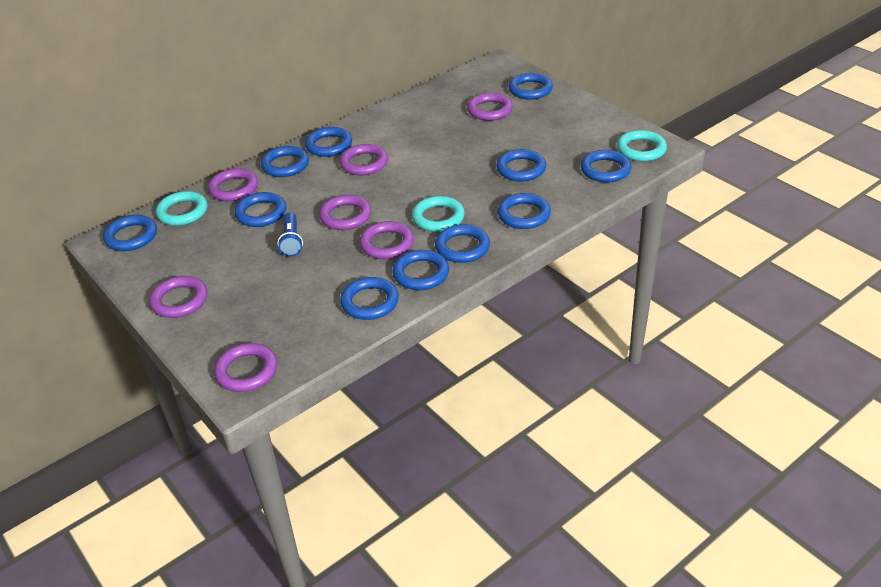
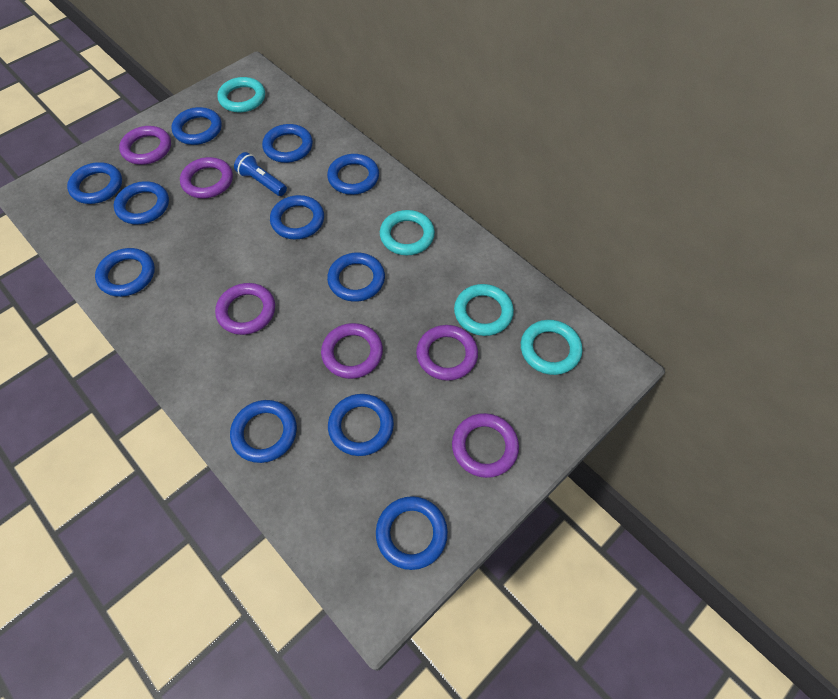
purple ring: 7 -> 6
turquoise ring: 3 -> 4

